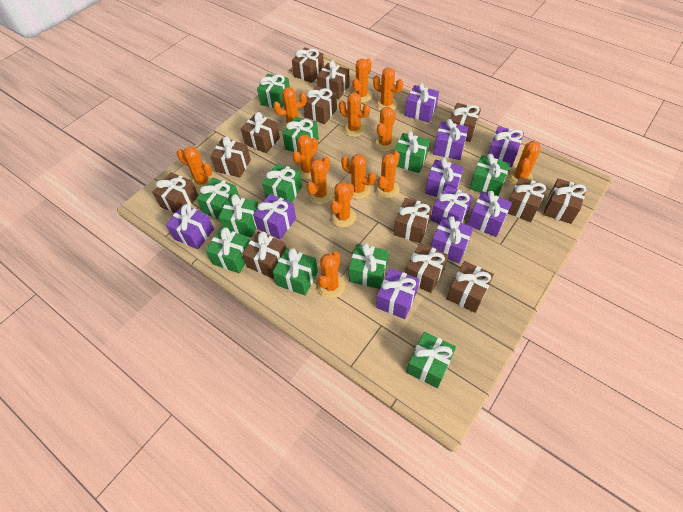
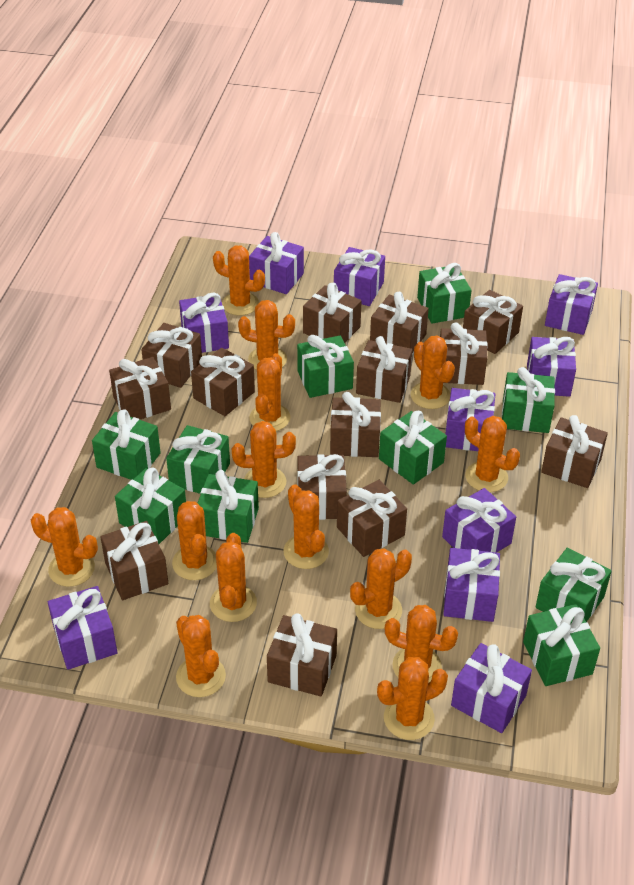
brown gift: 13 -> 14
green gift: 11 -> 10
orange cactus: 13 -> 14

